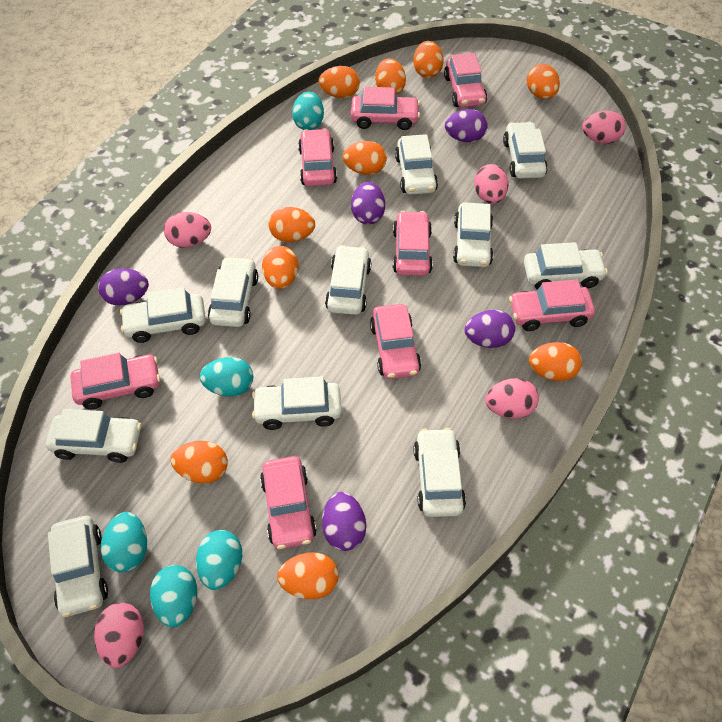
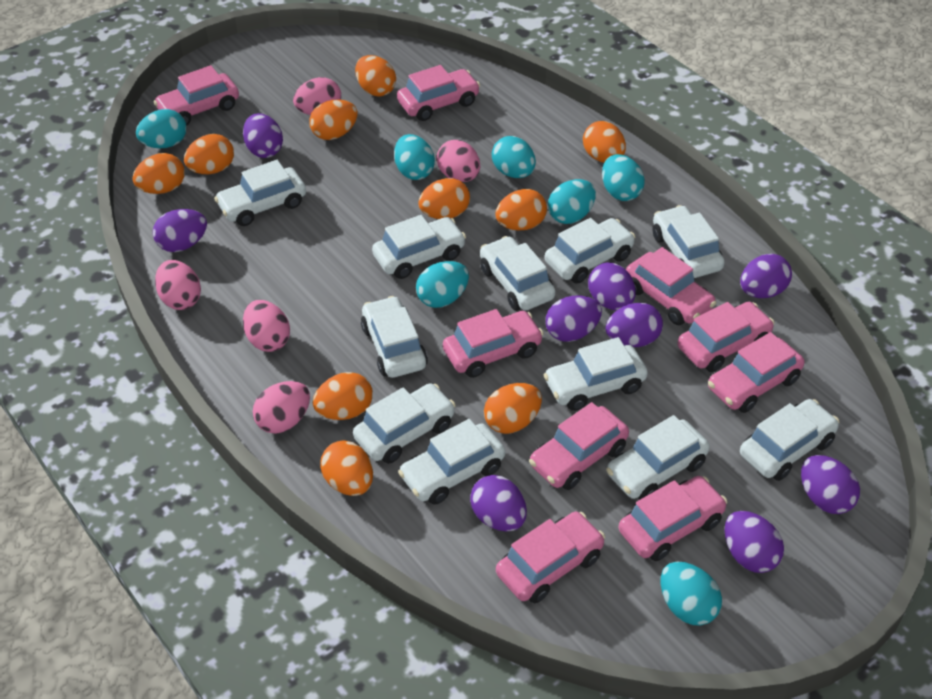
pink car: 8 -> 9
purple egg: 5 -> 9
turquoise egg: 5 -> 7

